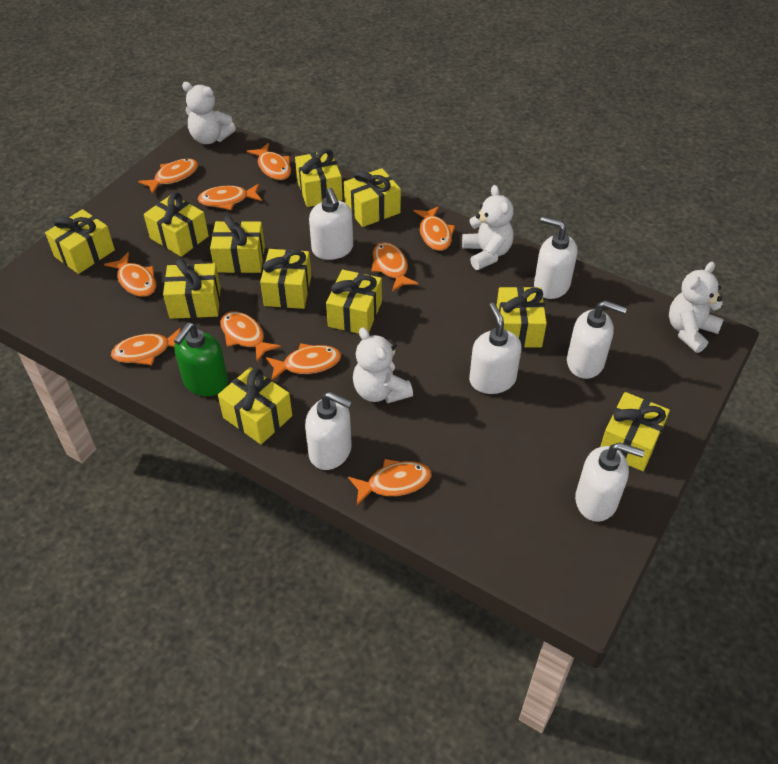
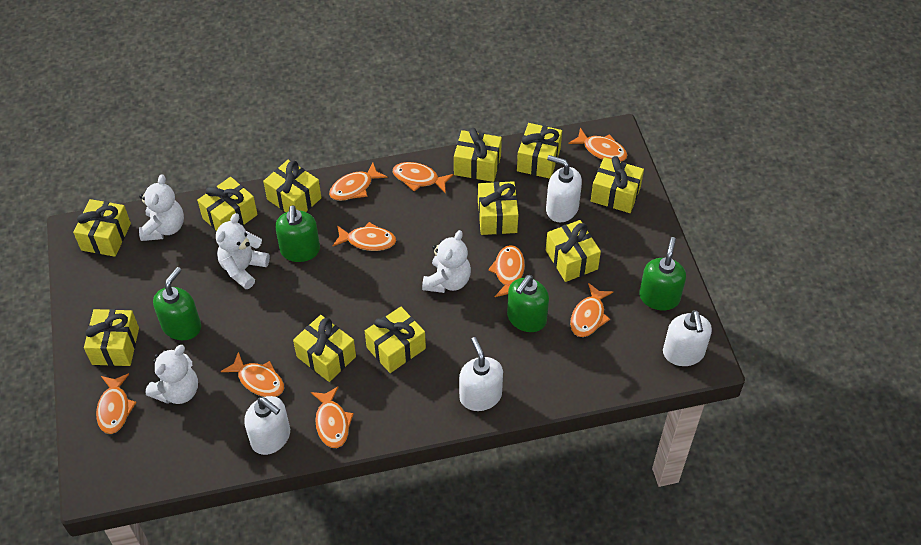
green soap dispenser: 1 -> 4
orange fish: 10 -> 9
white soap dispenser: 6 -> 4

